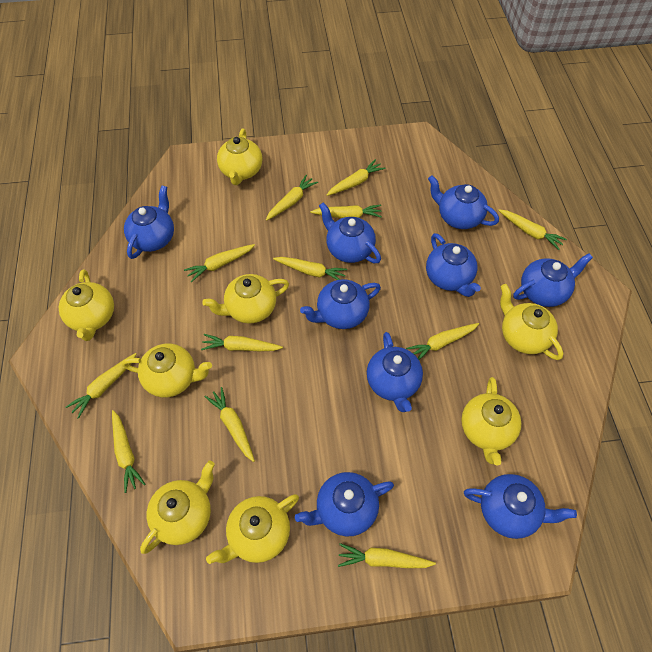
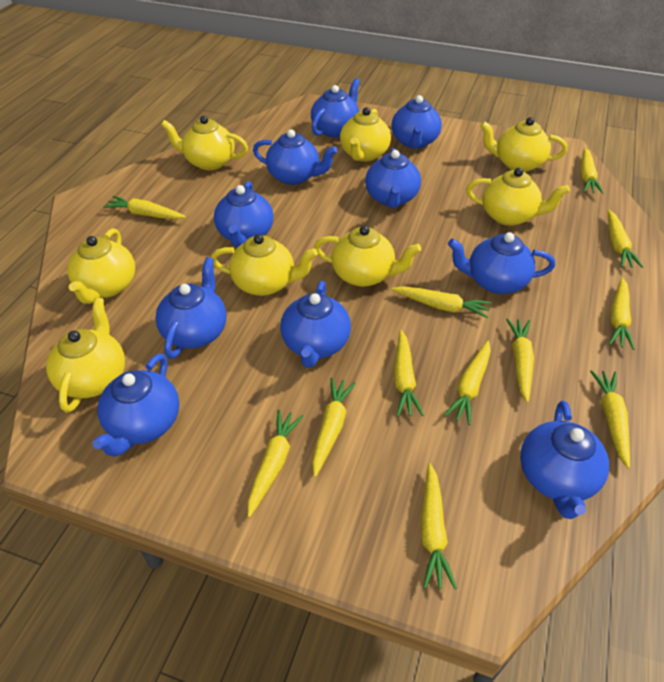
blue teapot: 9 -> 10

